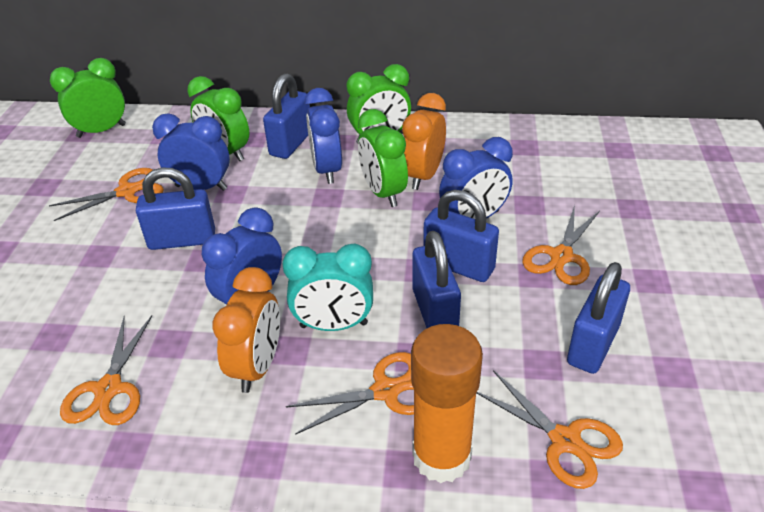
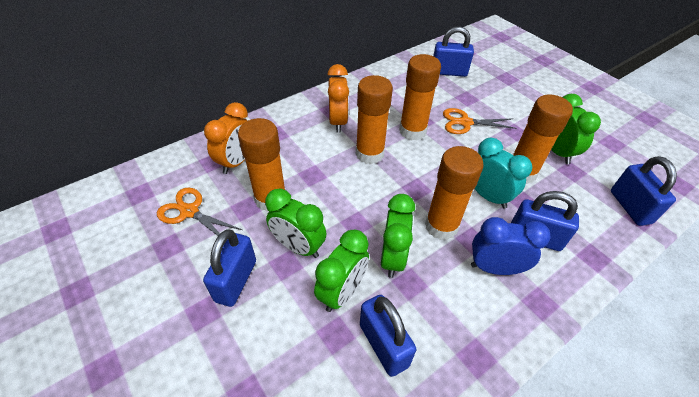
blue clock: 4 -> 1
orange glue stick: 1 -> 5
orange scissors: 5 -> 2

